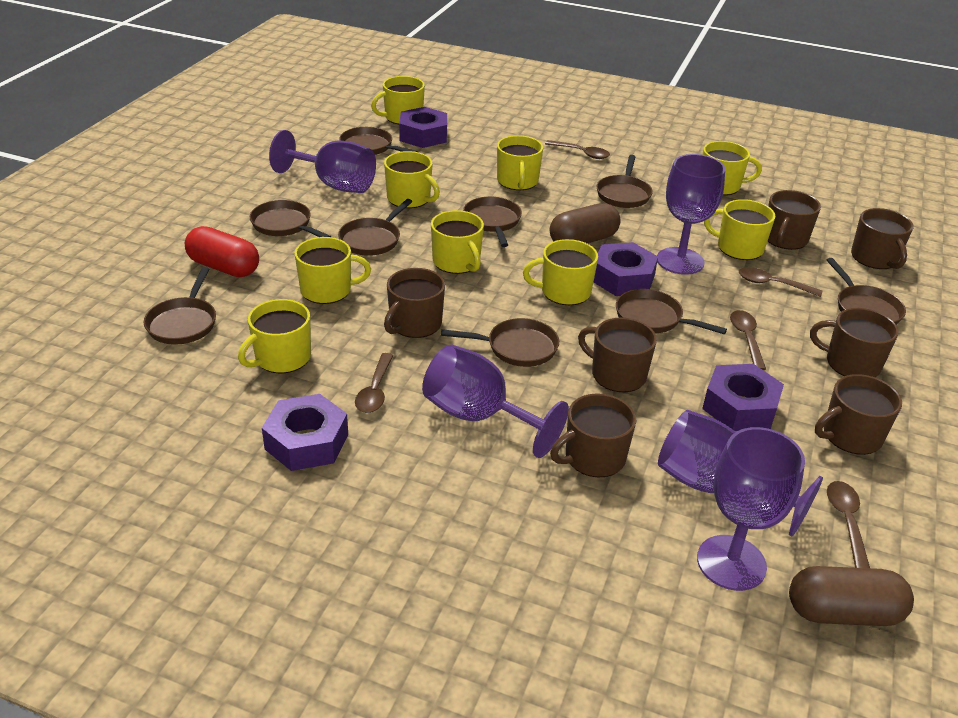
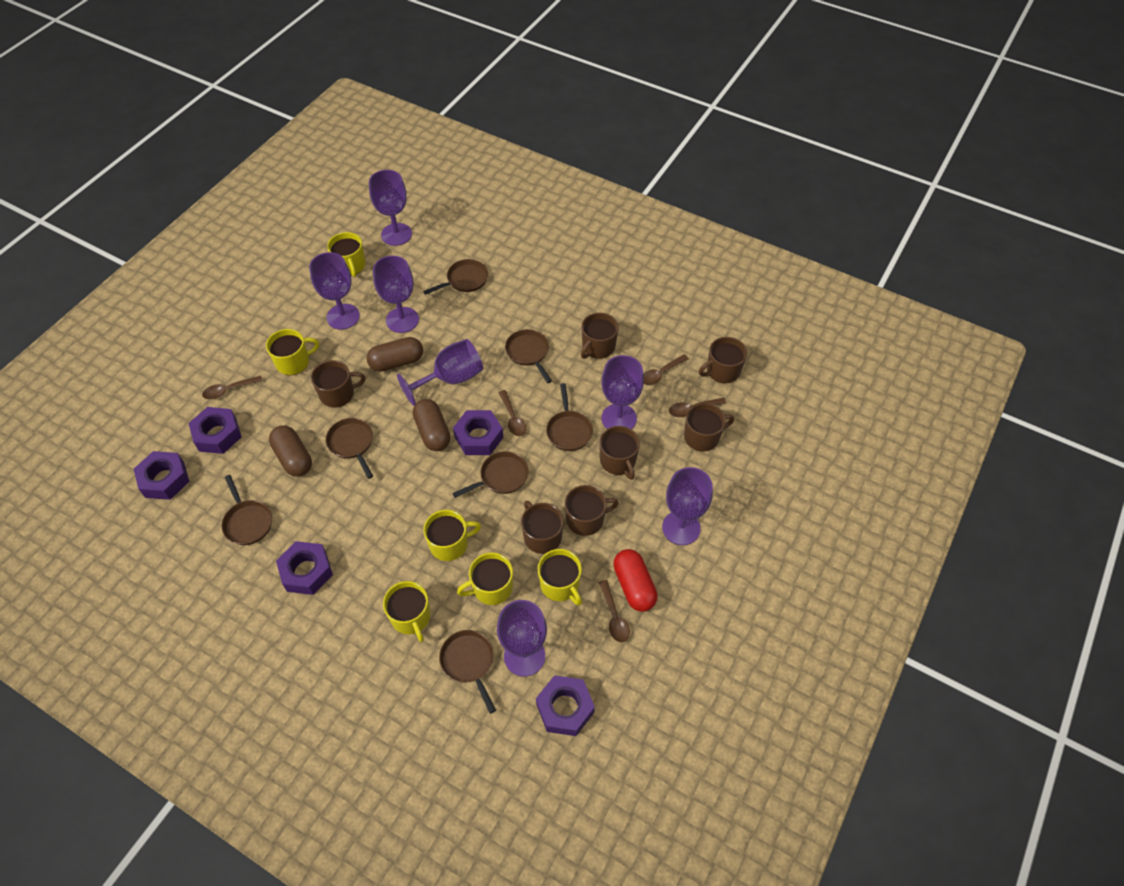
brown capsule: 2 -> 3
brown pan: 9 -> 7
purple goblet: 5 -> 7
purple nut: 4 -> 5
yellow mug: 9 -> 6

